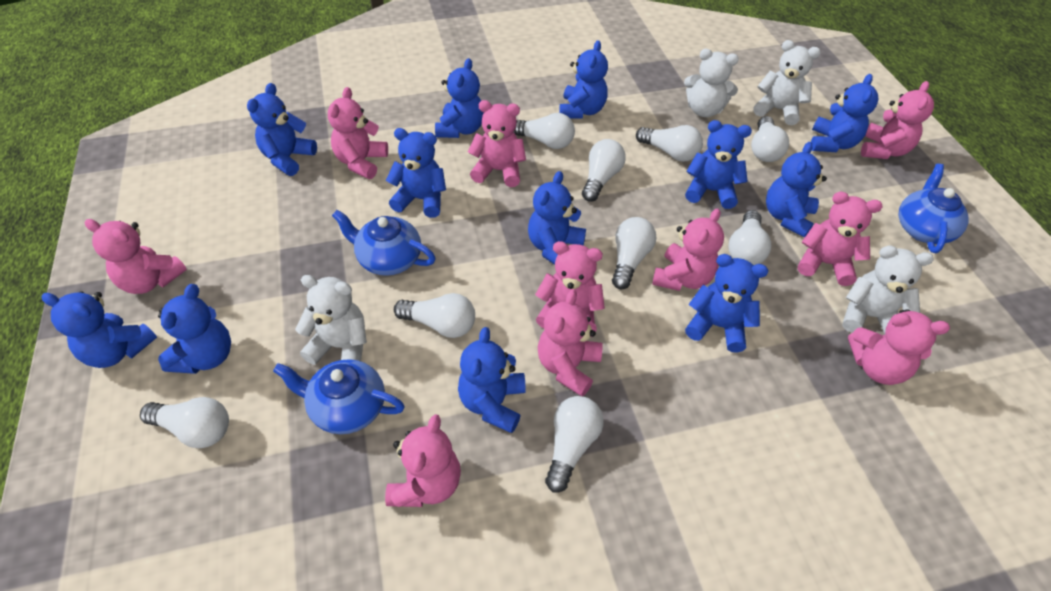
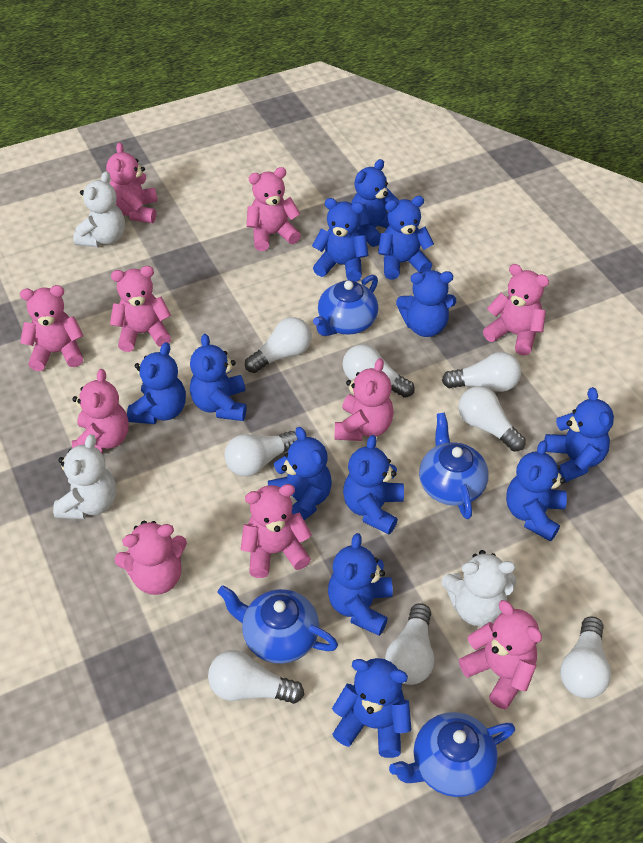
blue teapot: 3 -> 4
white light bulb: 9 -> 8
white teddy bear: 4 -> 3

